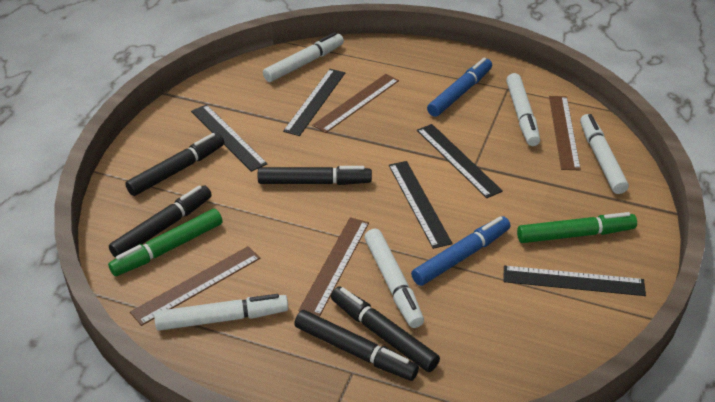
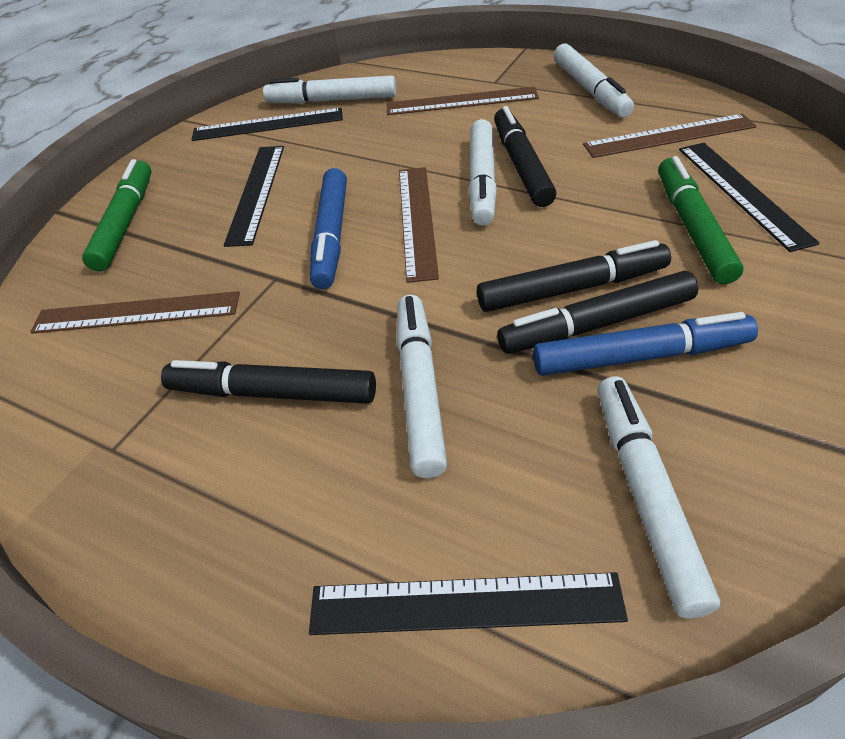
black marker: 5 -> 4
black ruler: 5 -> 4

